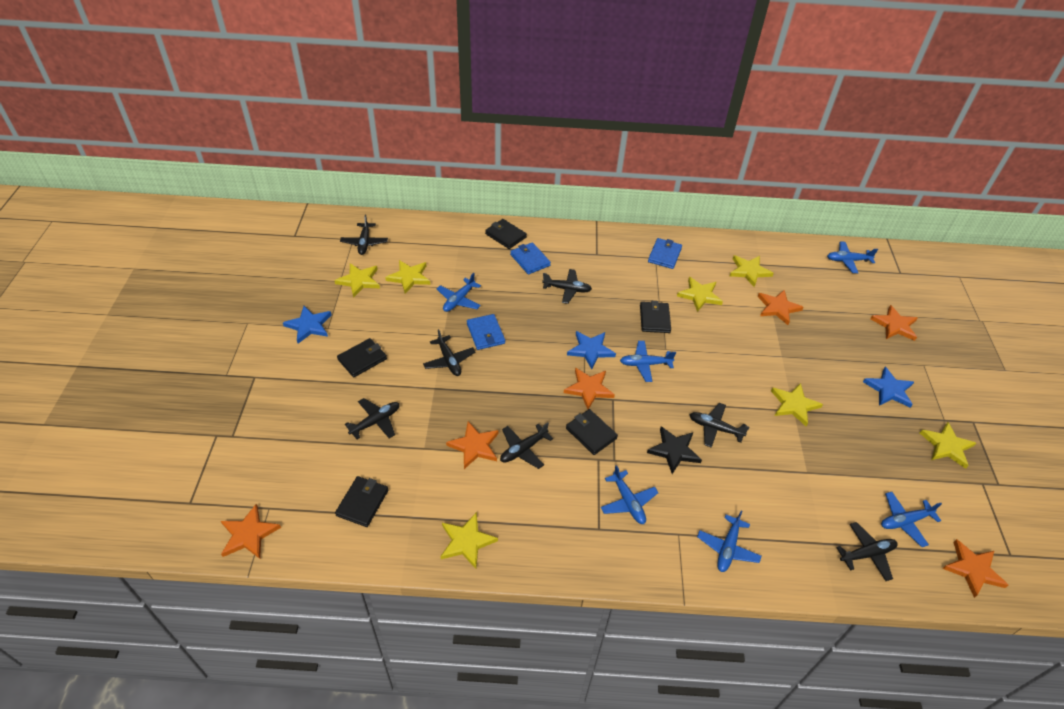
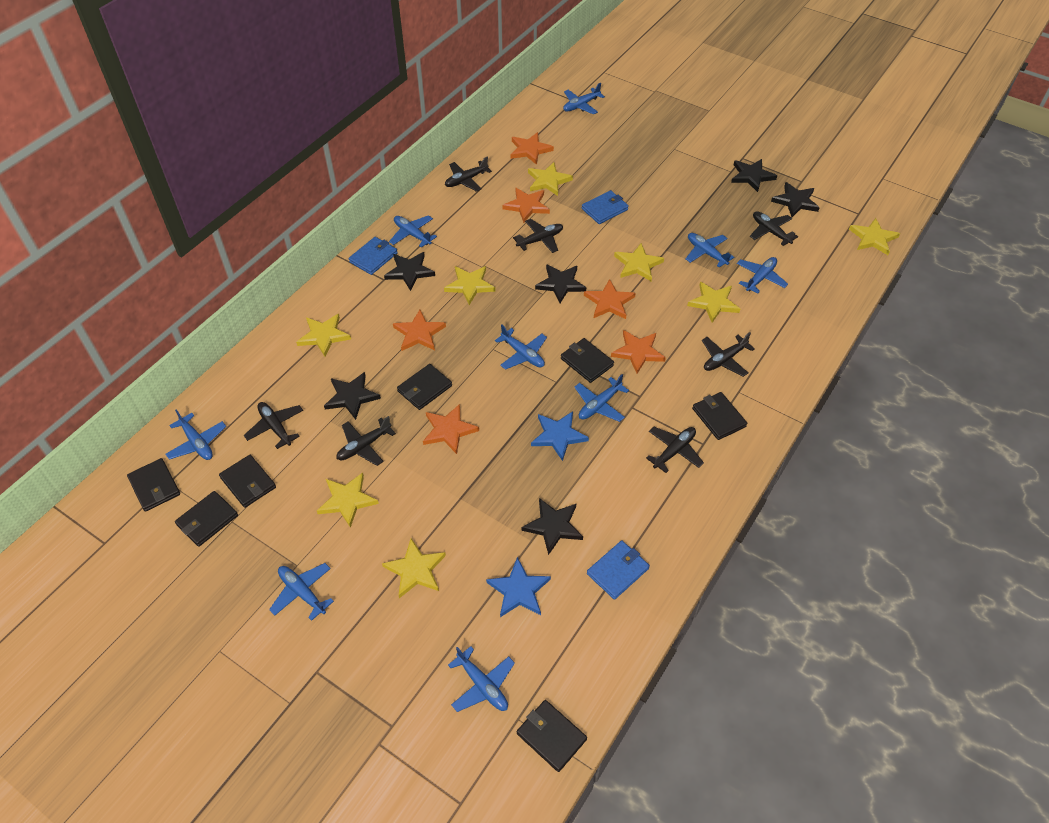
black star: 1 -> 6
black wallet: 5 -> 7
blue plane: 6 -> 9
blue star: 3 -> 2
yellow star: 7 -> 8

